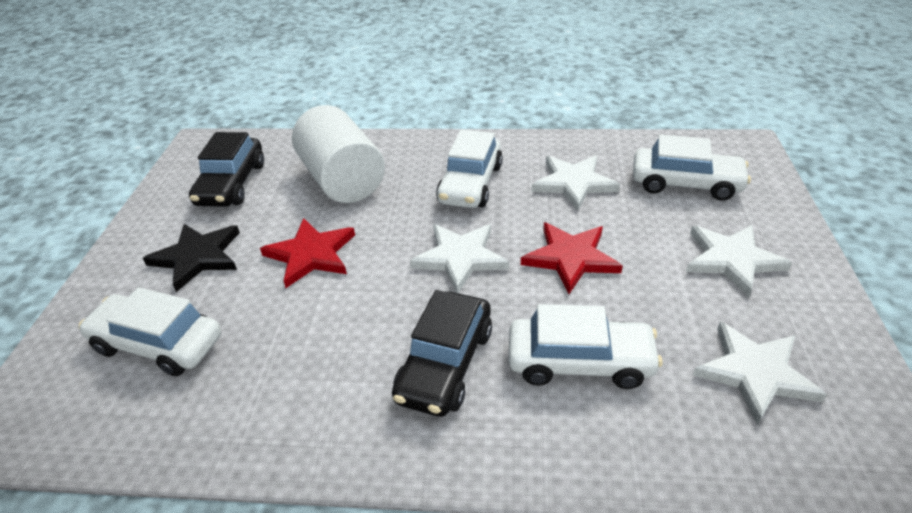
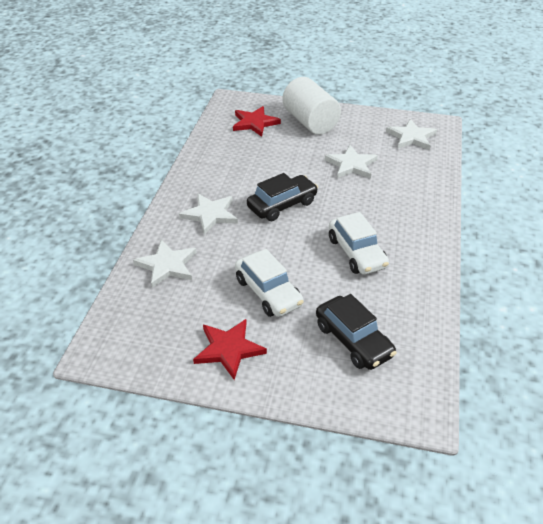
black star: 1 -> 0
white car: 4 -> 2

